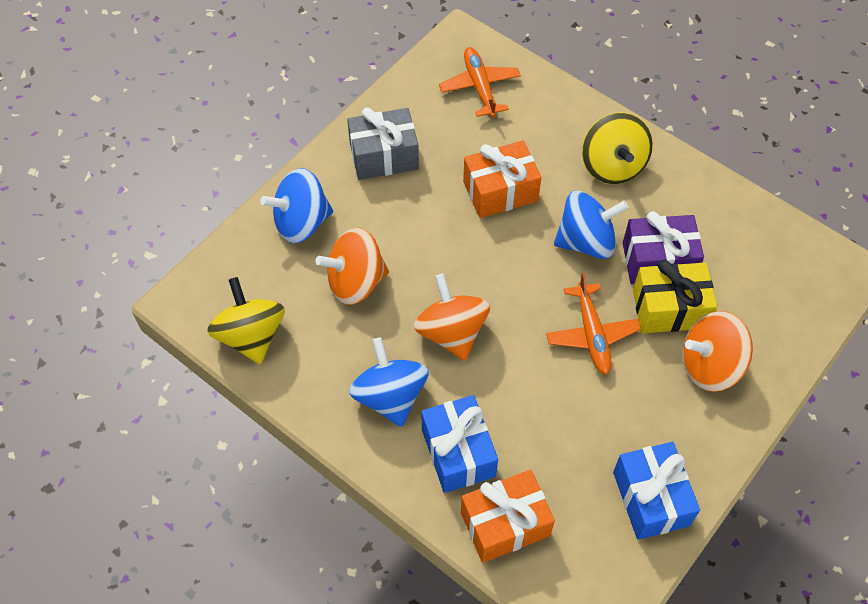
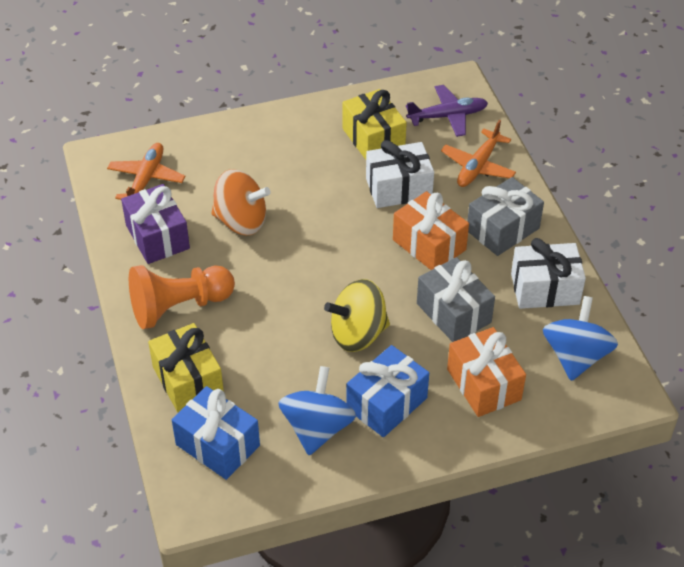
blue spinning top: 3 -> 2
grey gift: 1 -> 2
orange pawn: 0 -> 1
orange spinning top: 3 -> 1
purple plane: 0 -> 1
white gift: 0 -> 2
yellow gift: 1 -> 2
yellow spinning top: 2 -> 1

